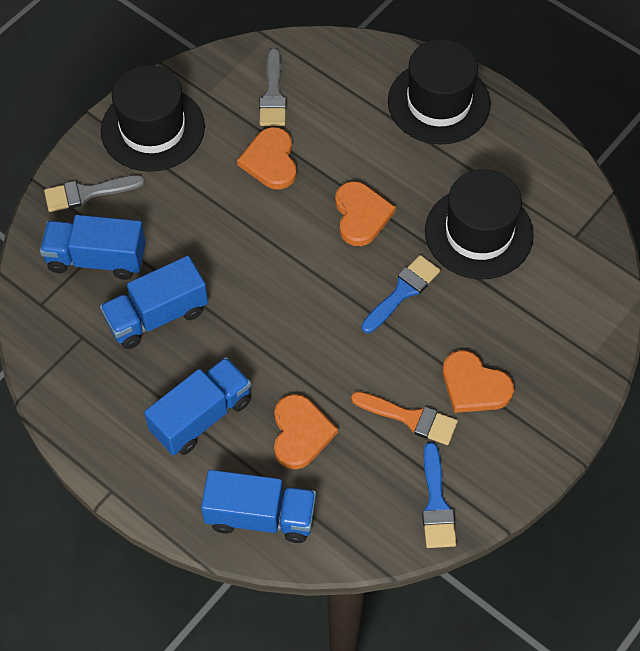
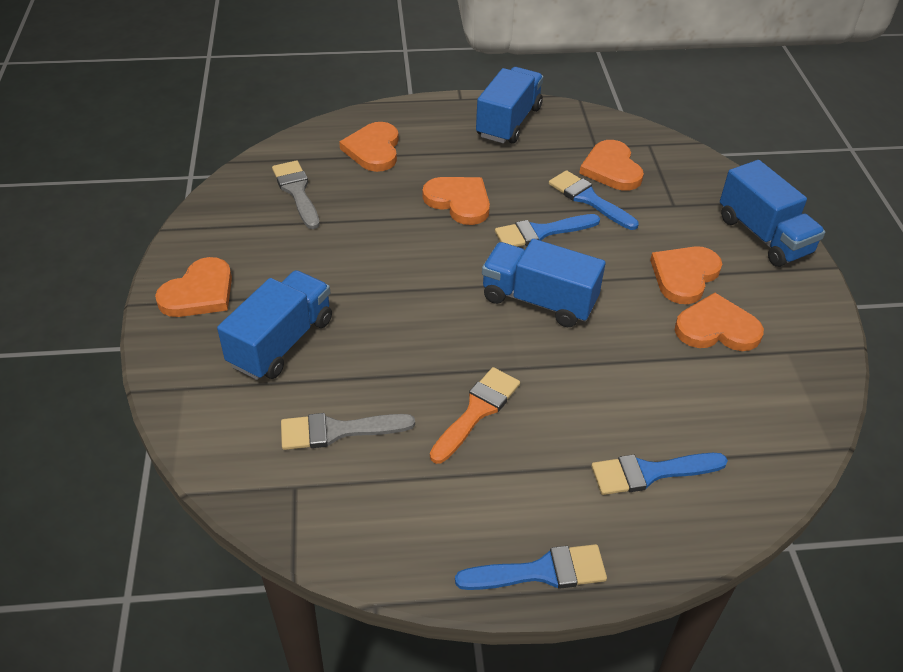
black hat: 3 -> 0
blue brush: 2 -> 4
orange heart: 4 -> 6

